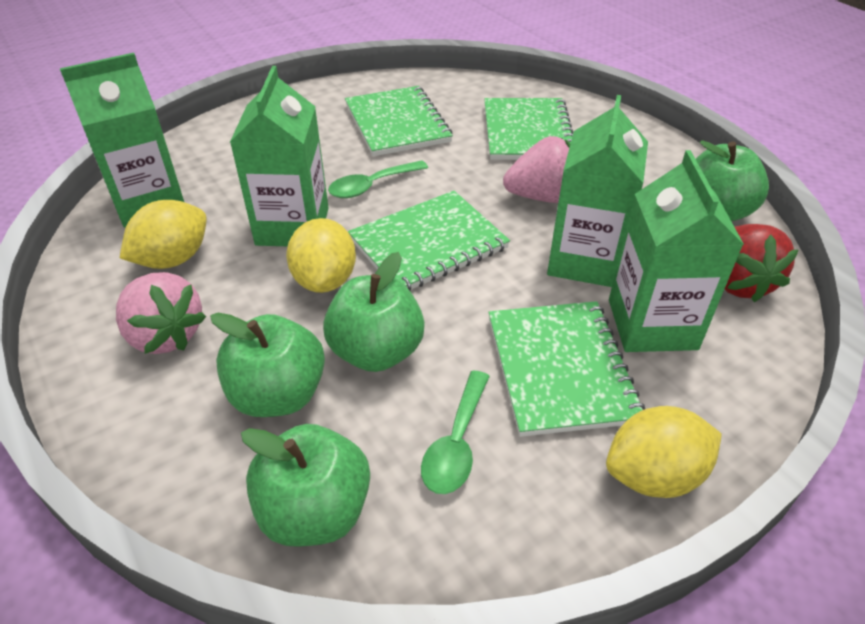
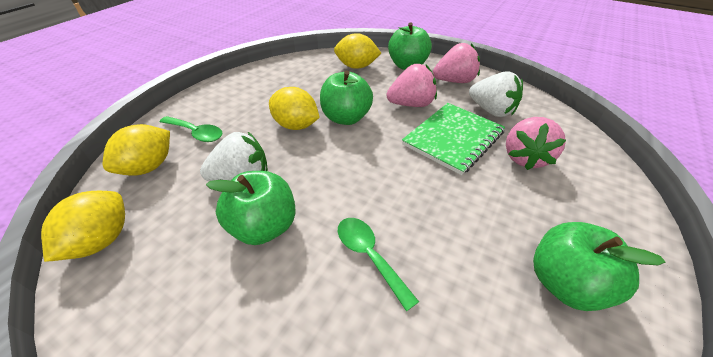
green carton: 4 -> 0
green notebook: 4 -> 1
pink strawberry: 2 -> 3
red strawberry: 1 -> 0
white strawberry: 0 -> 2
yellow lemon: 3 -> 4

